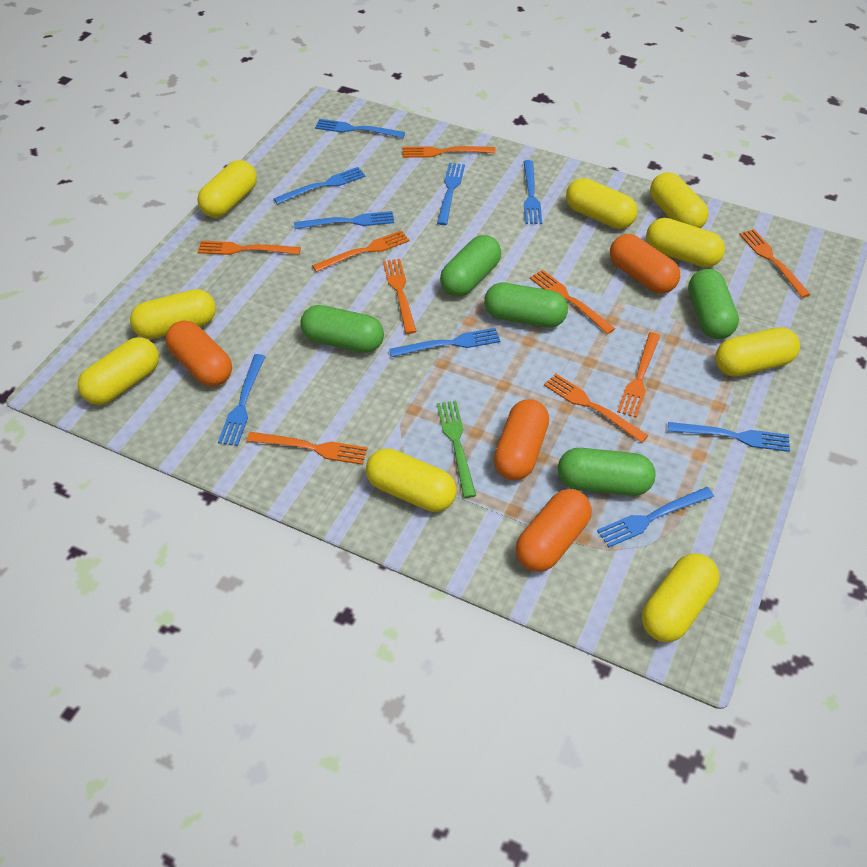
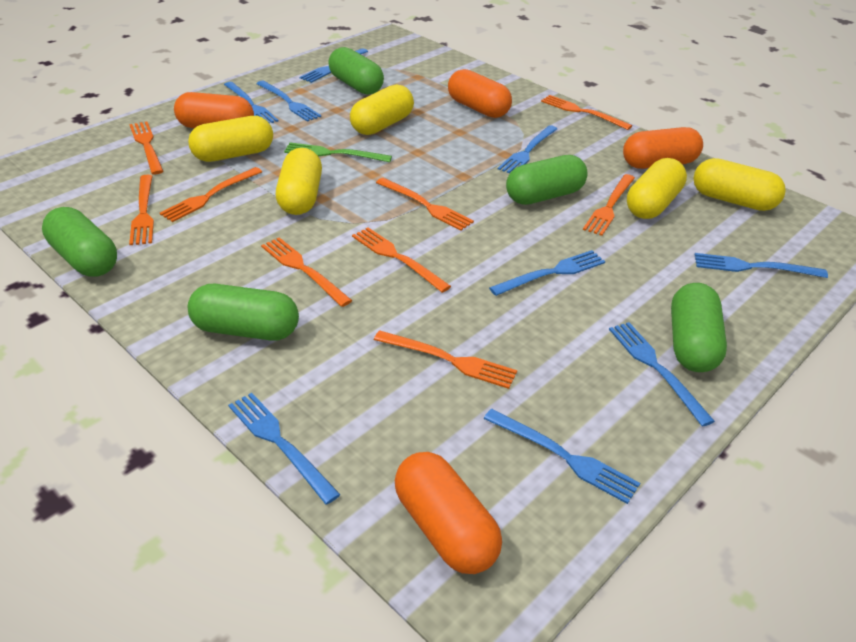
yellow capsule: 9 -> 5

